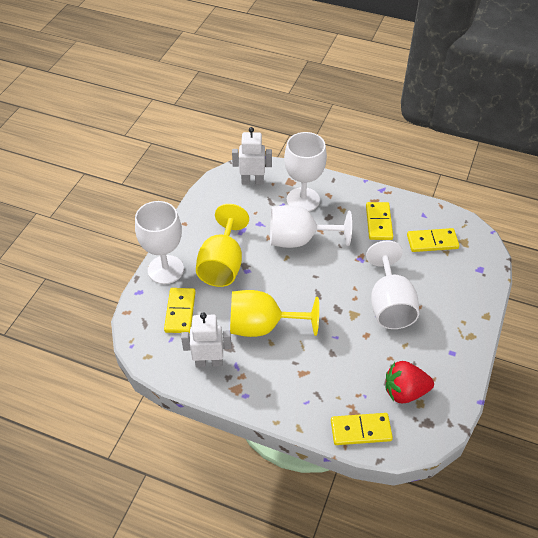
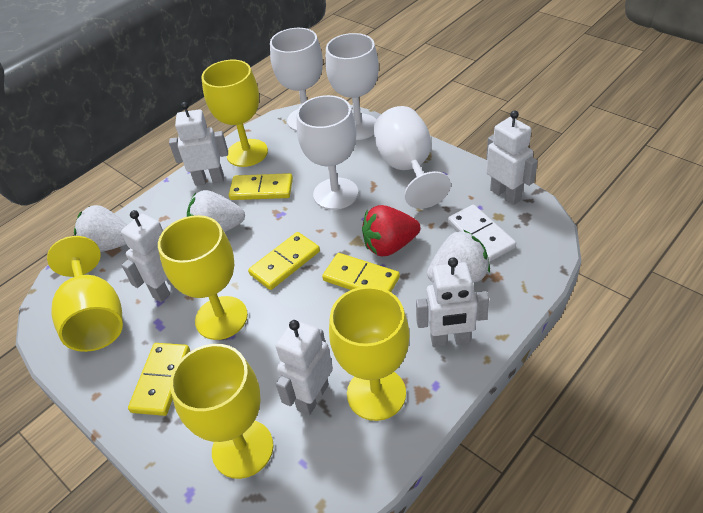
white domino: 0 -> 1
white robot: 2 -> 5
white strawberry: 0 -> 3
yellow goblet: 2 -> 5

